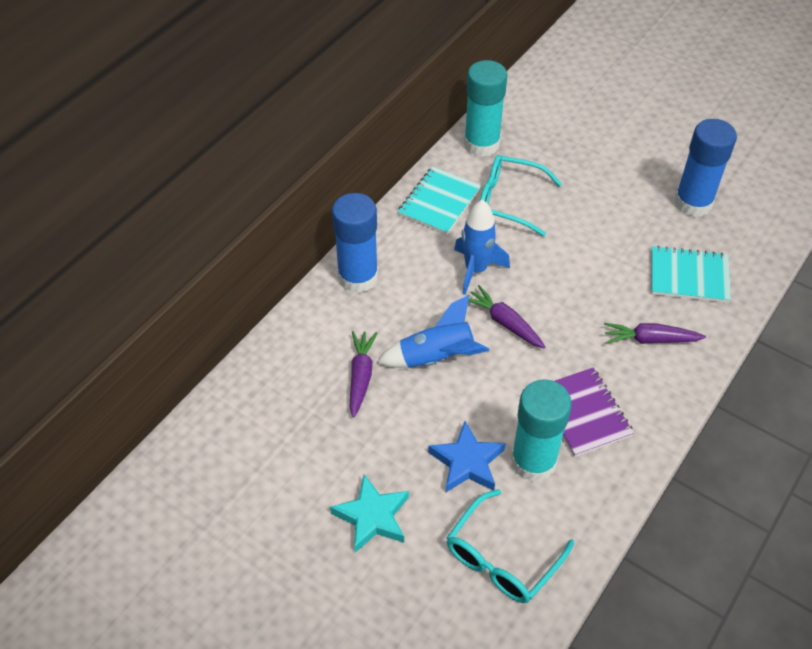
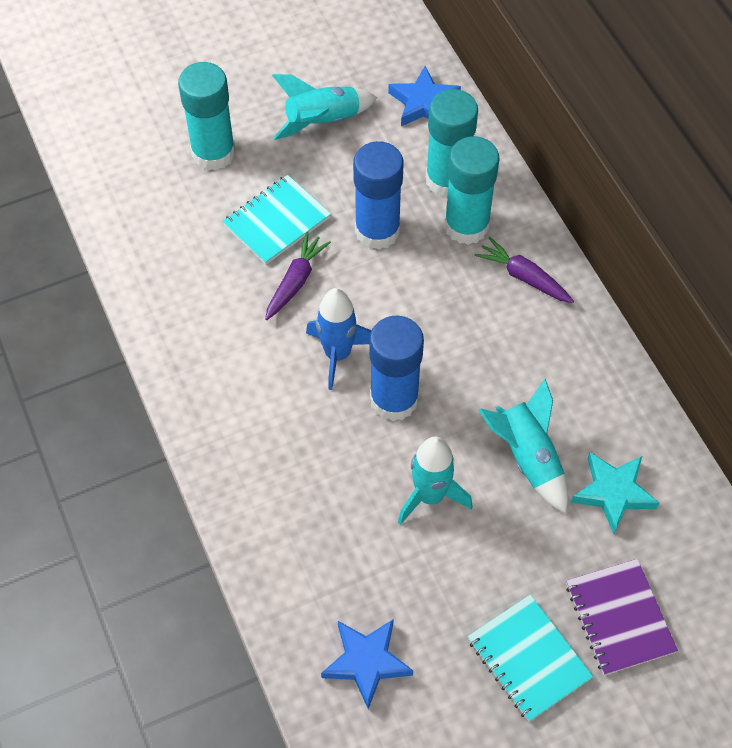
blue rocket: 2 -> 1
blue star: 1 -> 2
purple carrot: 3 -> 2
turquoise glasses: 2 -> 0
turquoise glue stick: 2 -> 3
turquoise rocket: 0 -> 3

